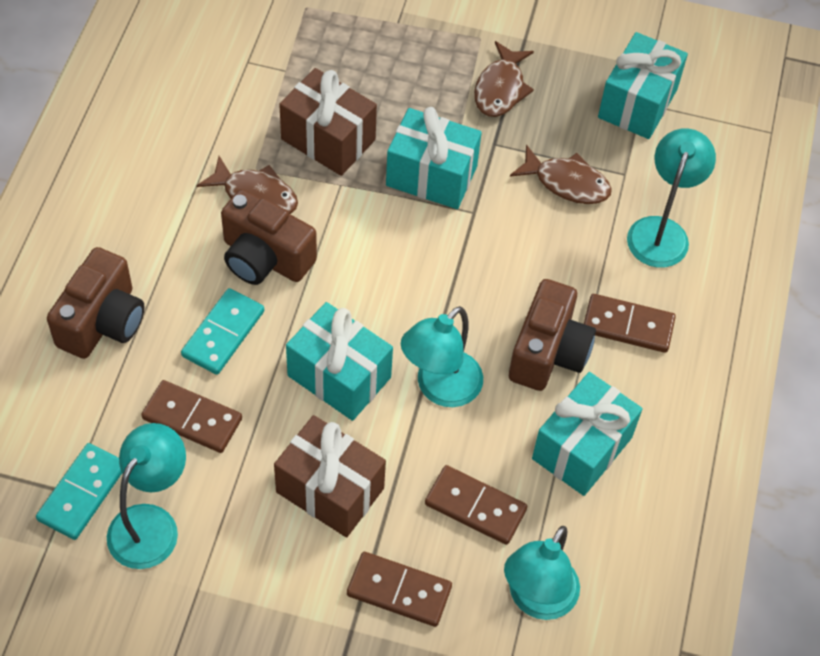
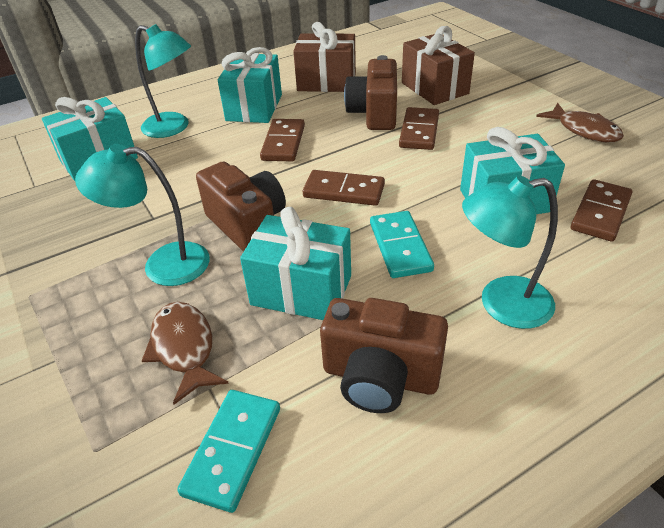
brown fish: 3 -> 2
turquoise lamp: 4 -> 3

